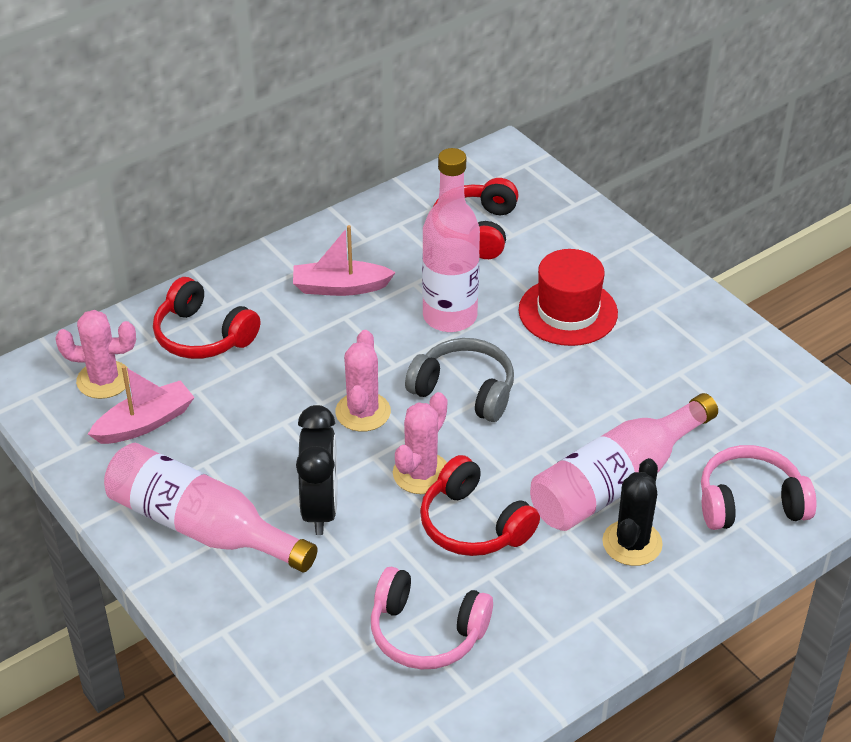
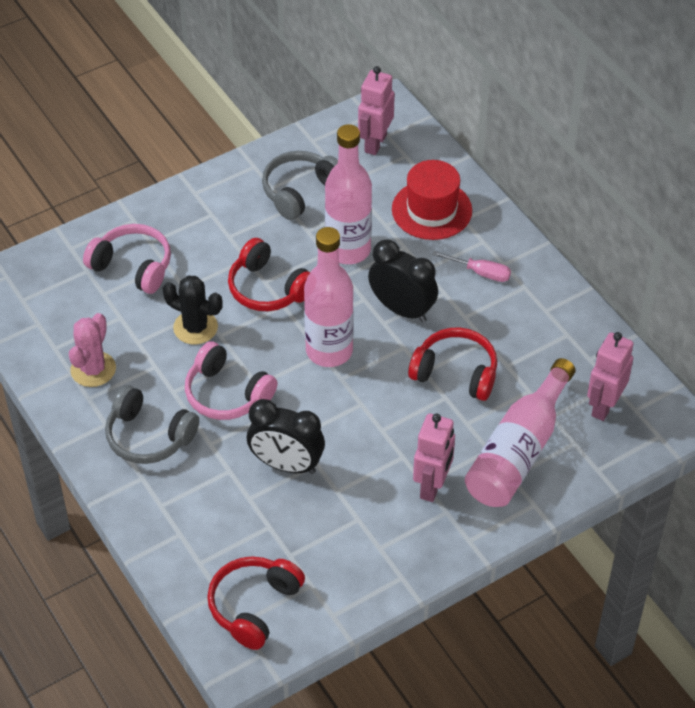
black clock: 1 -> 2
grey headphones: 1 -> 2
pink boat: 2 -> 0
pink cactus: 3 -> 1
pink robot: 0 -> 3
pink screwdriver: 0 -> 1

